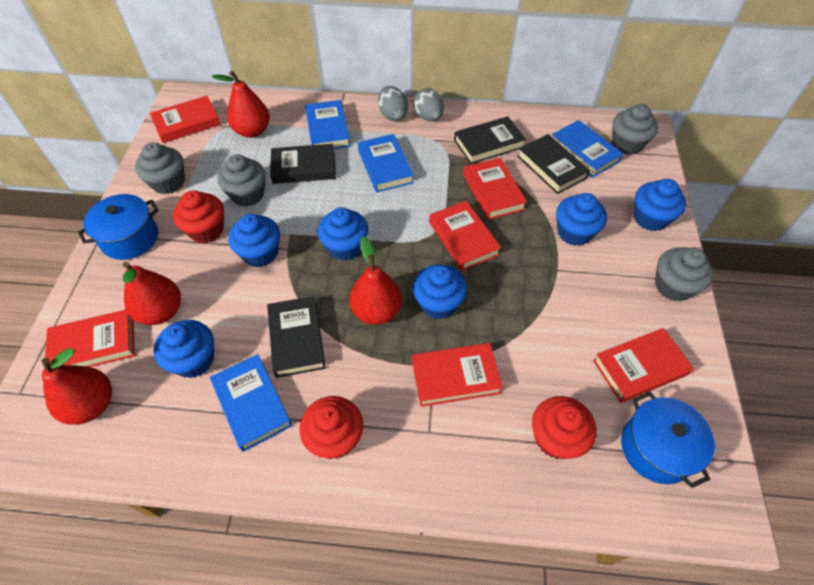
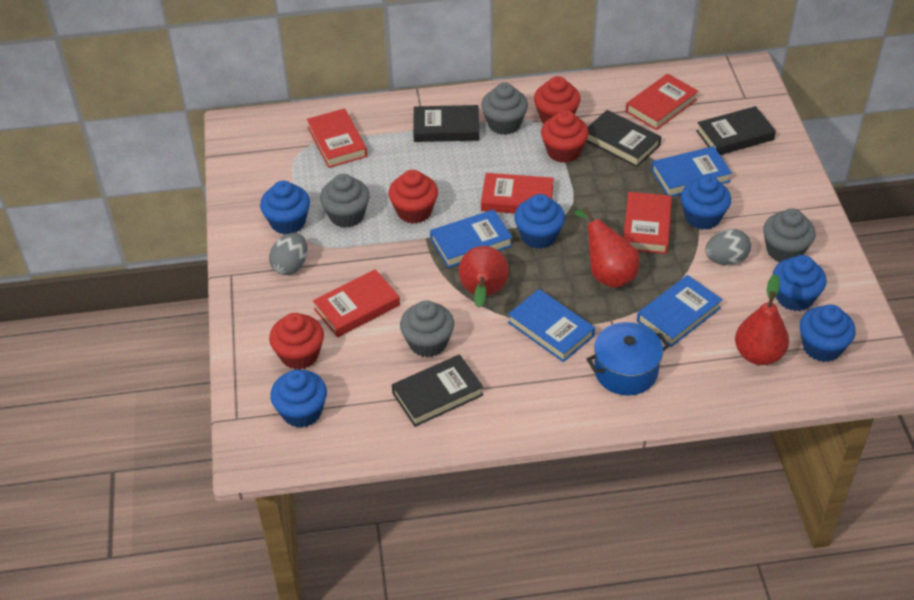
blue pot: 2 -> 1
red book: 6 -> 5
red cupcake: 3 -> 4
red pear: 4 -> 3

